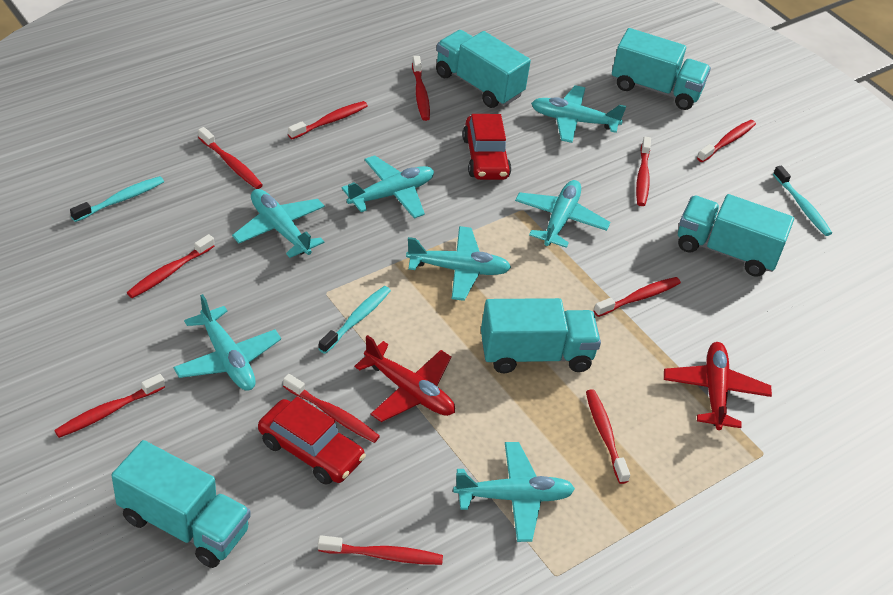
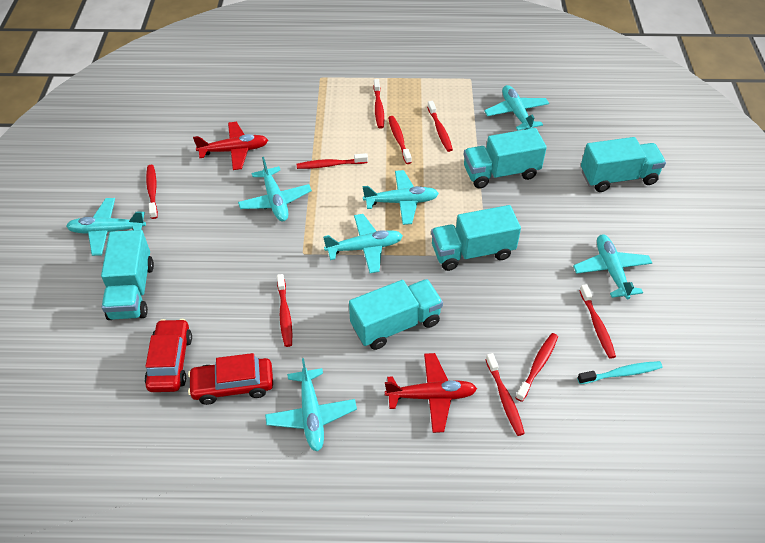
red toothbrush: 11 -> 9
turquoise toothbrush: 3 -> 1

